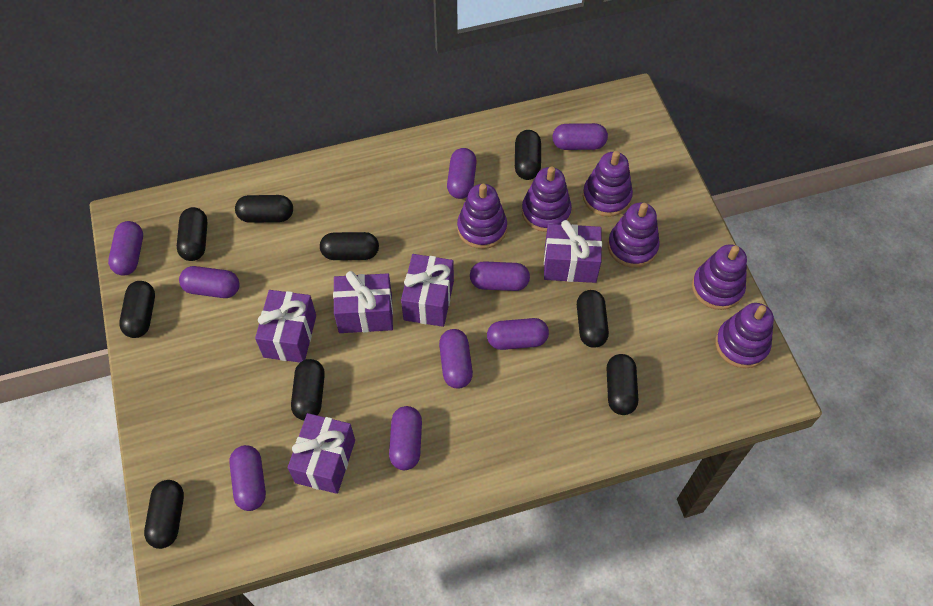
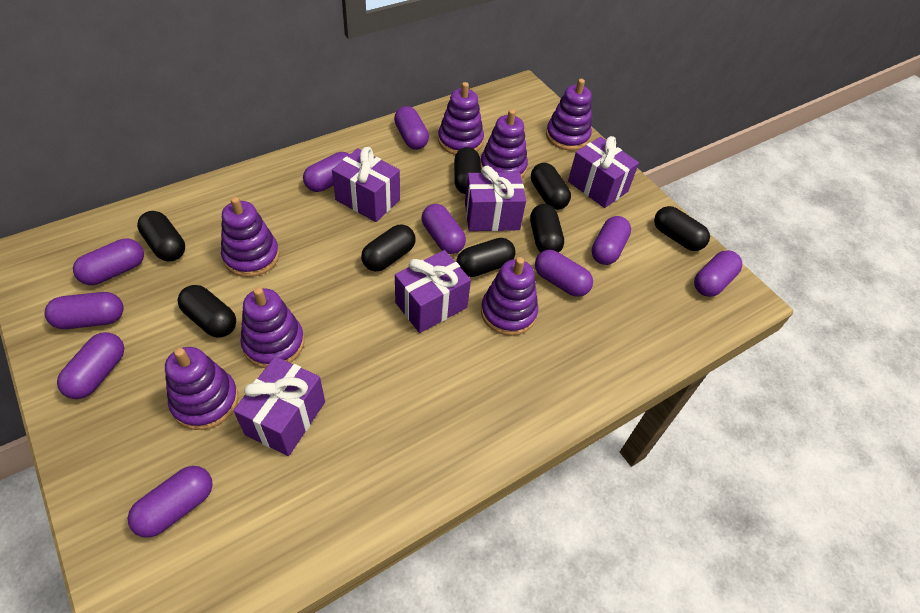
black capsule: 9 -> 8
purple capsule: 9 -> 10
purple stacking toy: 6 -> 7

